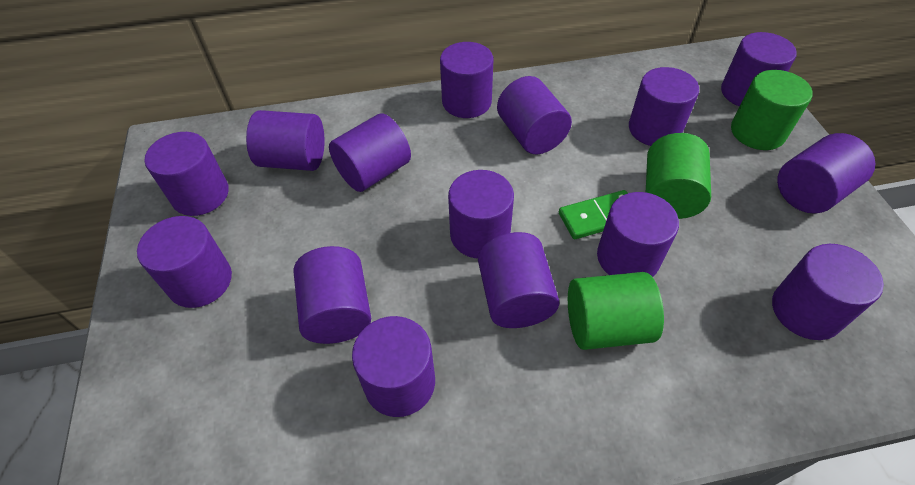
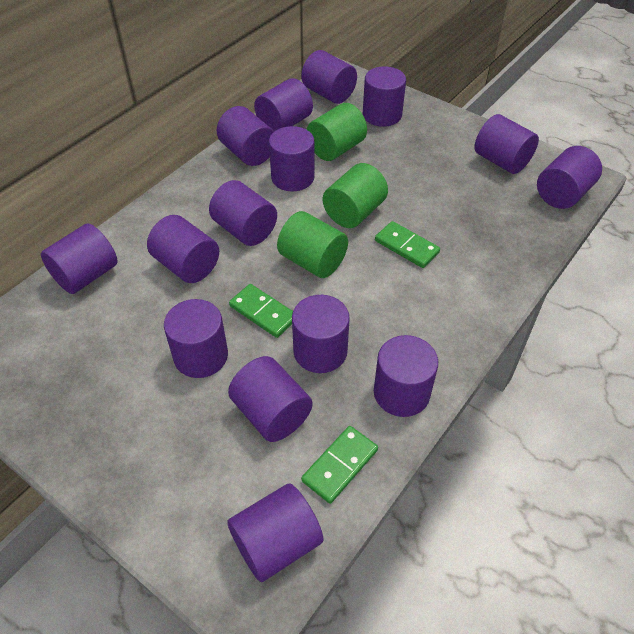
green domino: 1 -> 3

